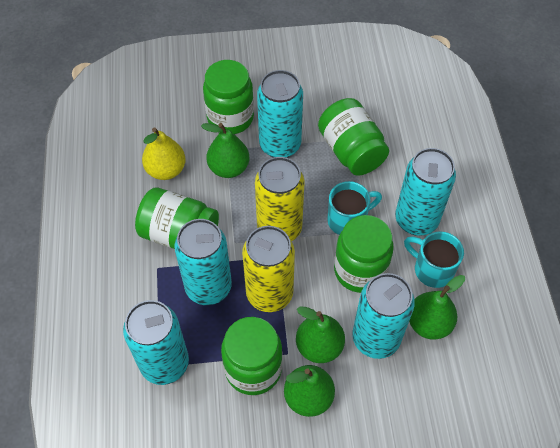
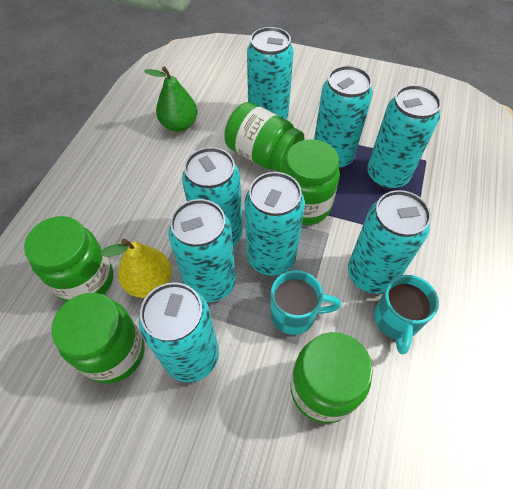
green pear: 4 -> 1
turquoise can: 5 -> 8
yellow can: 2 -> 0

